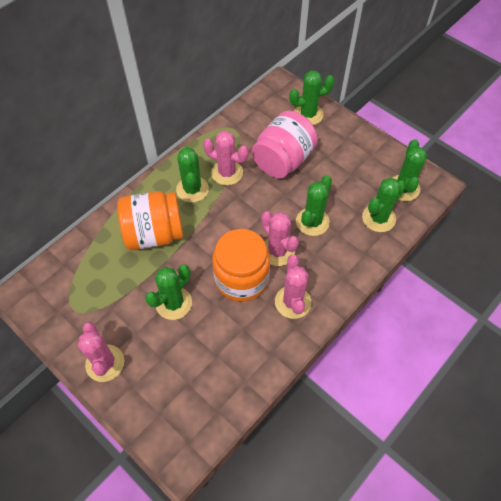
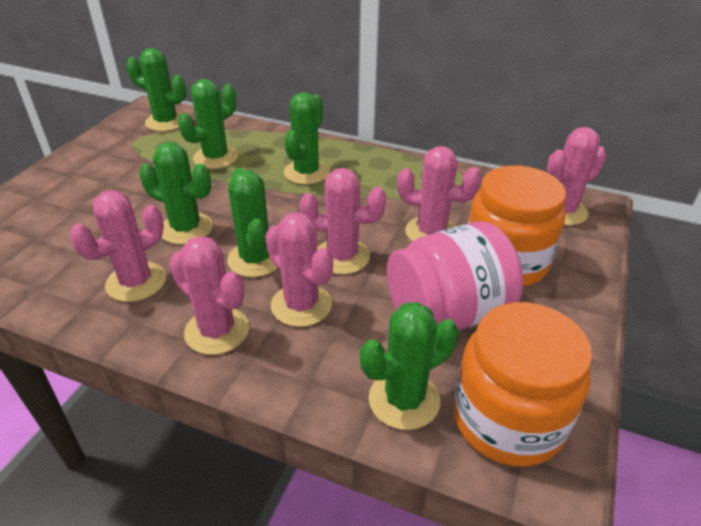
pink cactus: 4 -> 6

